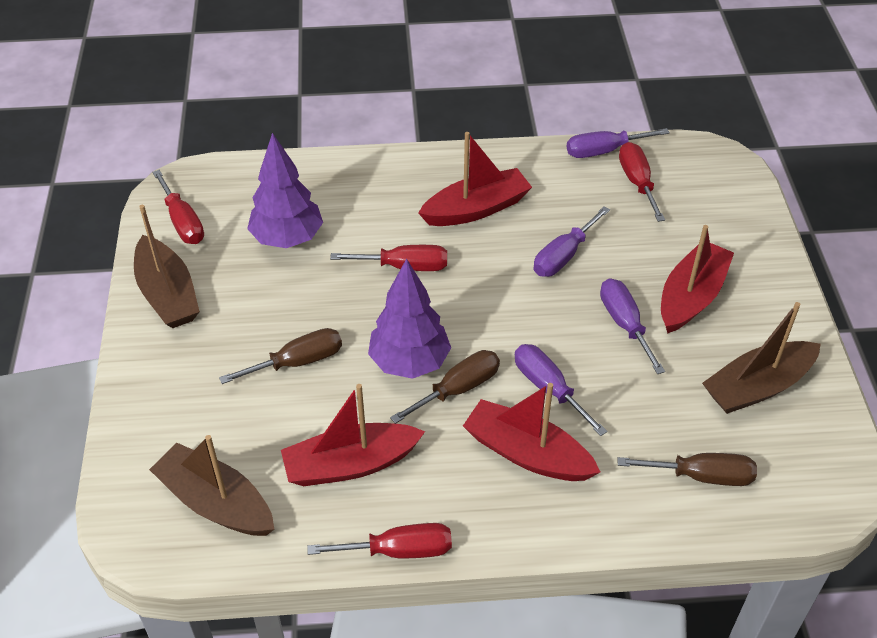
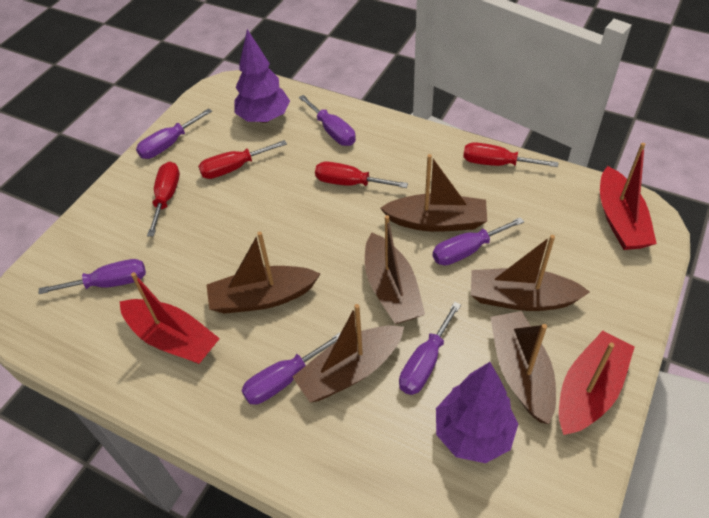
brown boat: 3 -> 6
brown screwdriver: 3 -> 0
purple screwdriver: 4 -> 6
red boat: 4 -> 3

